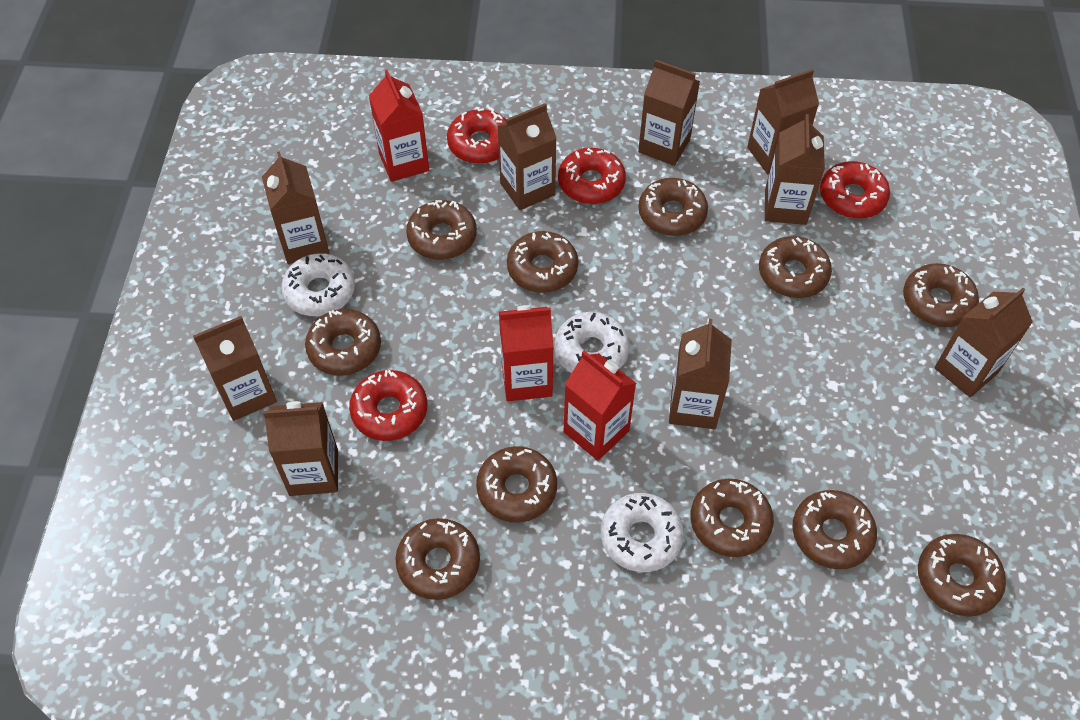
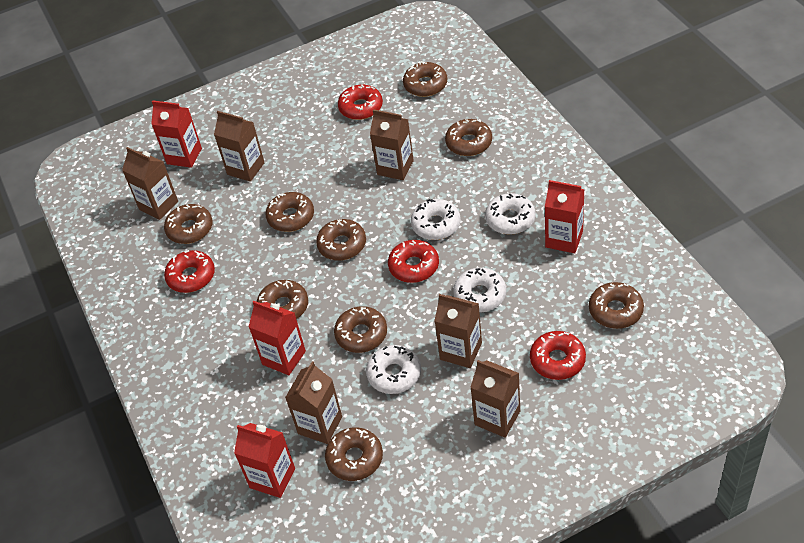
brown carton: 9 -> 6
brown donut: 11 -> 9
red carton: 3 -> 4
white donut: 3 -> 4

